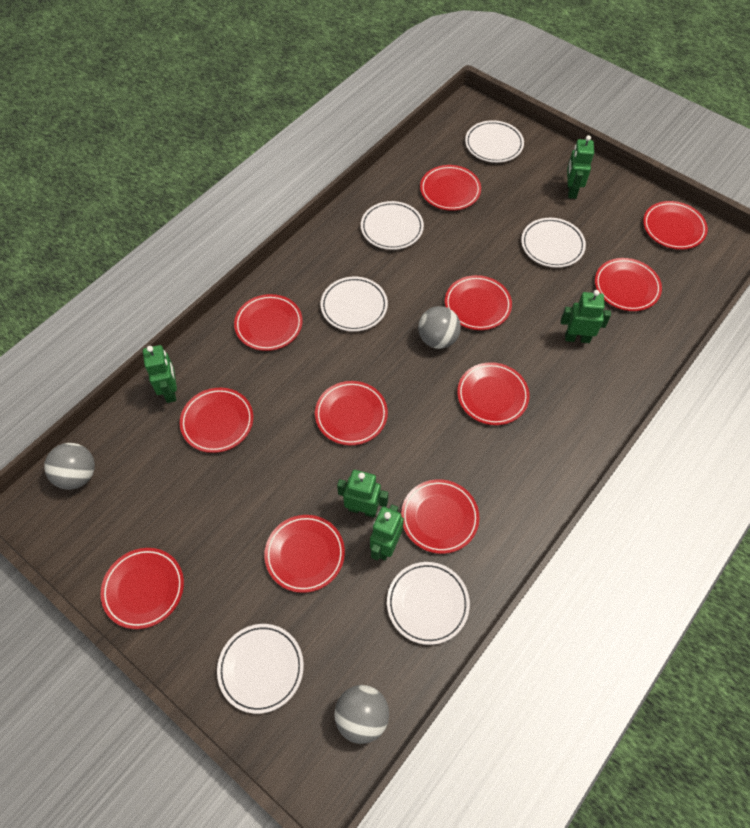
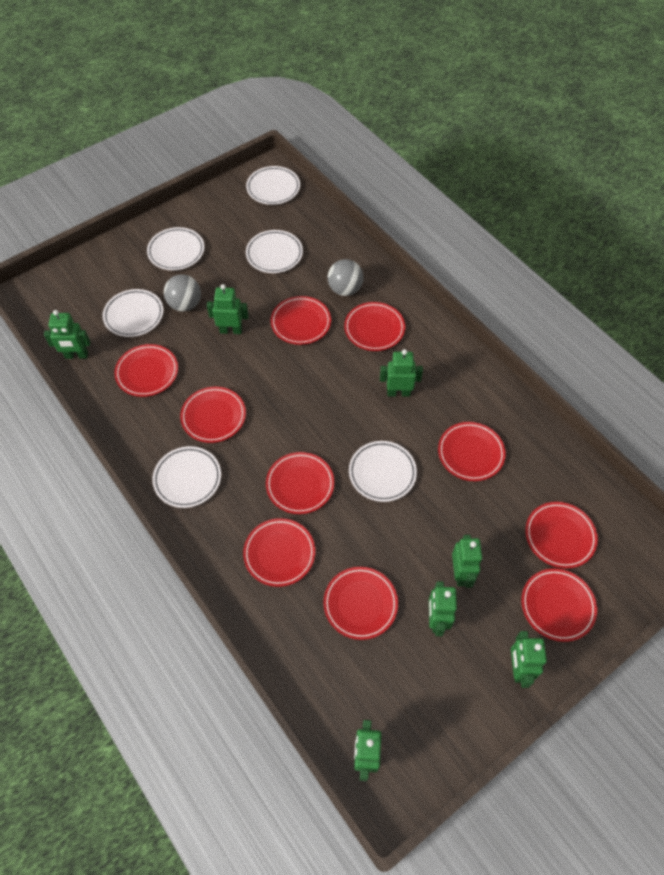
green robot: 5 -> 7
grey ball: 3 -> 2
red plate: 11 -> 10

